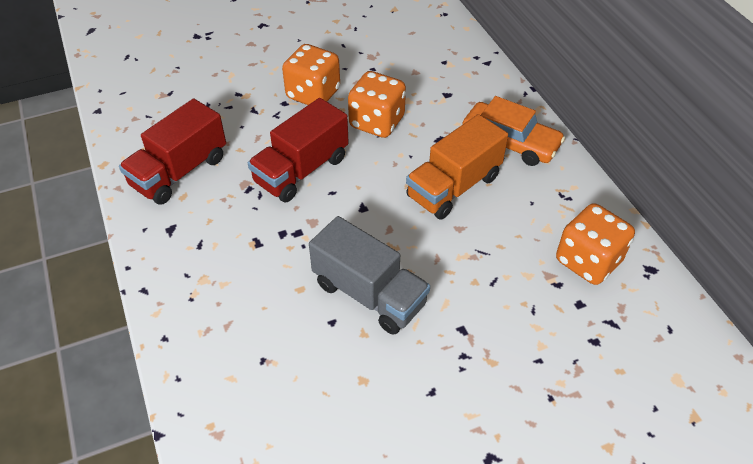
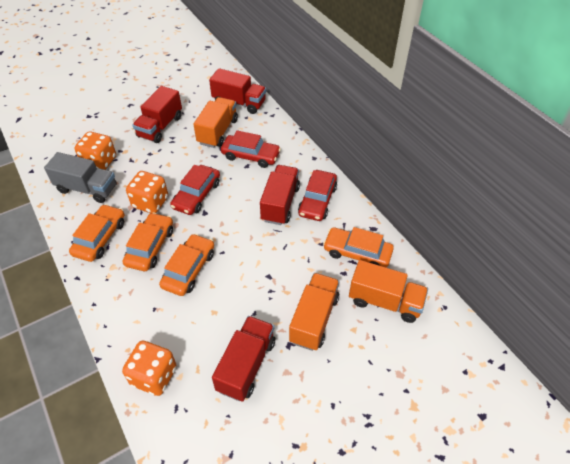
orange car: 1 -> 4
orange truck: 1 -> 3
red car: 0 -> 3
red truck: 2 -> 4

